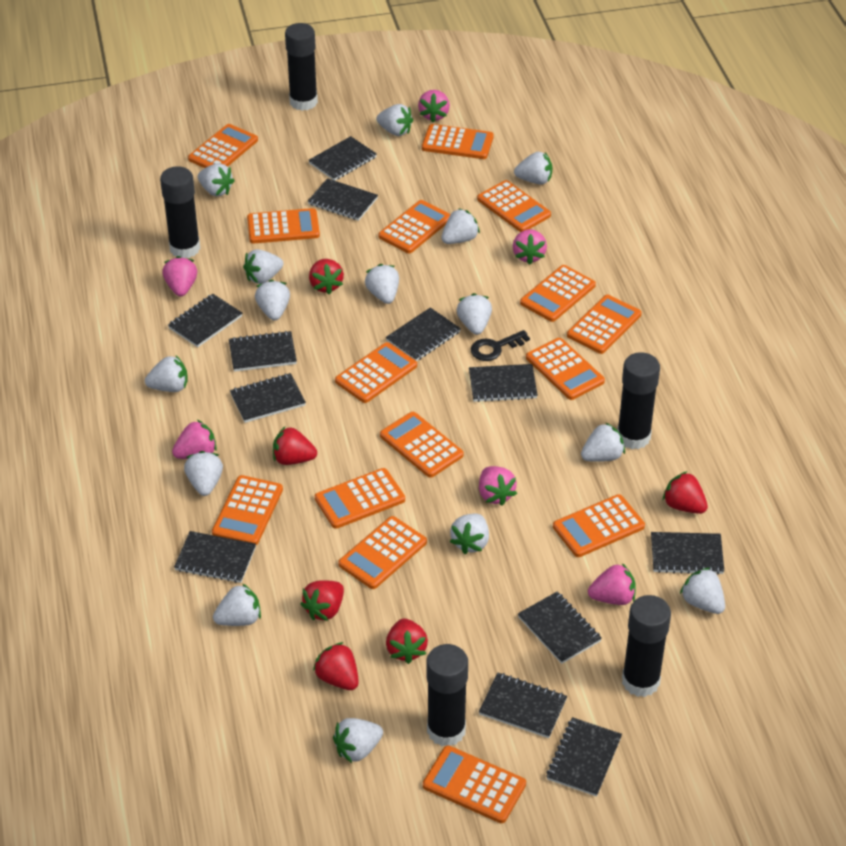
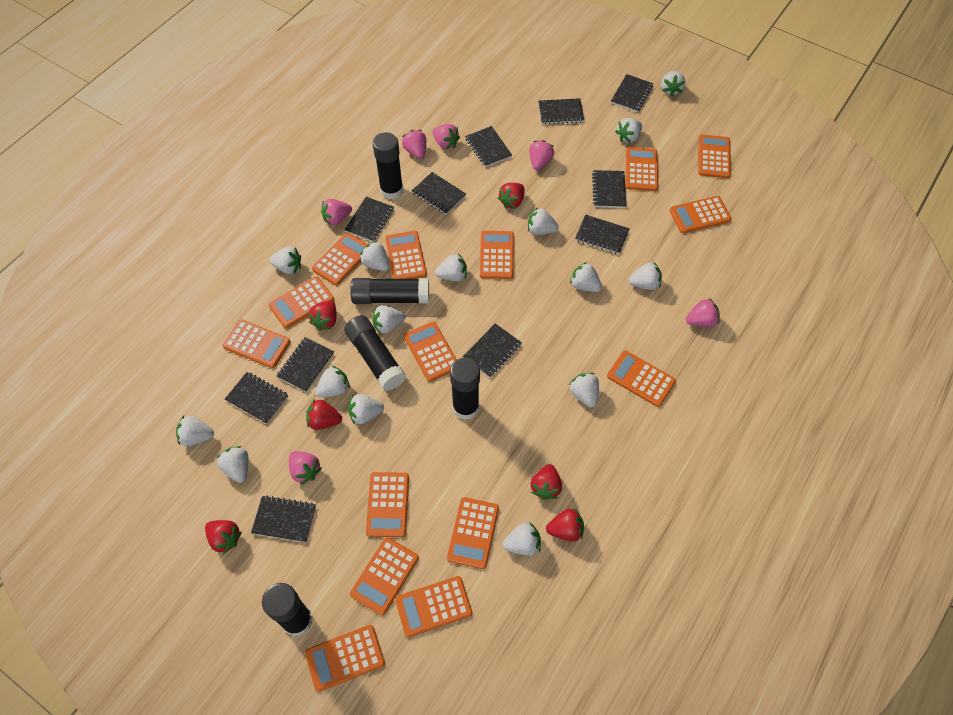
black key: 1 -> 0
black notebook: 12 -> 11

